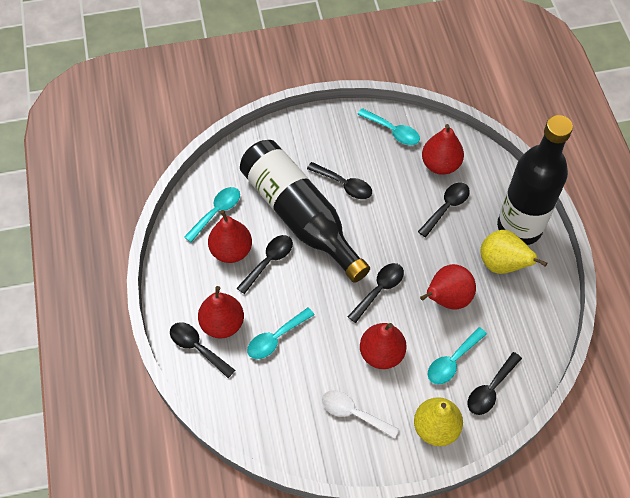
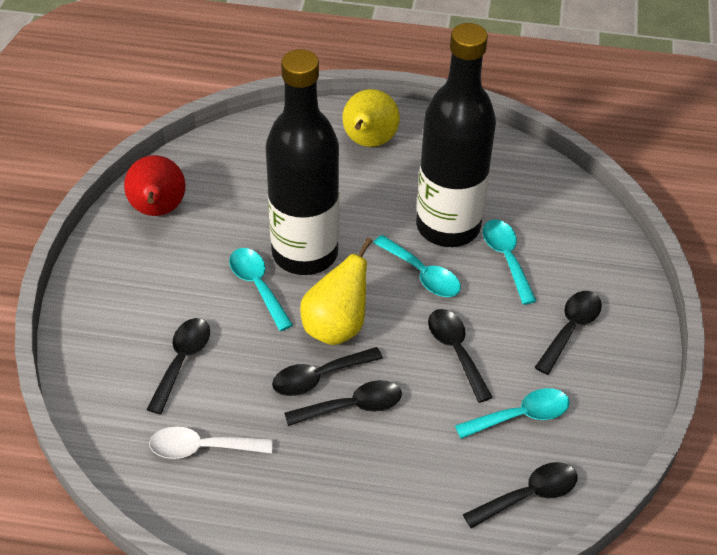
red pear: 5 -> 1

